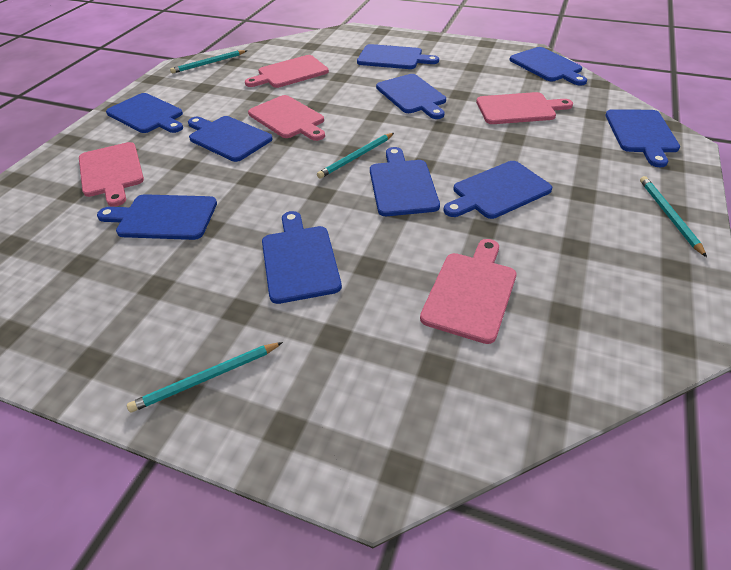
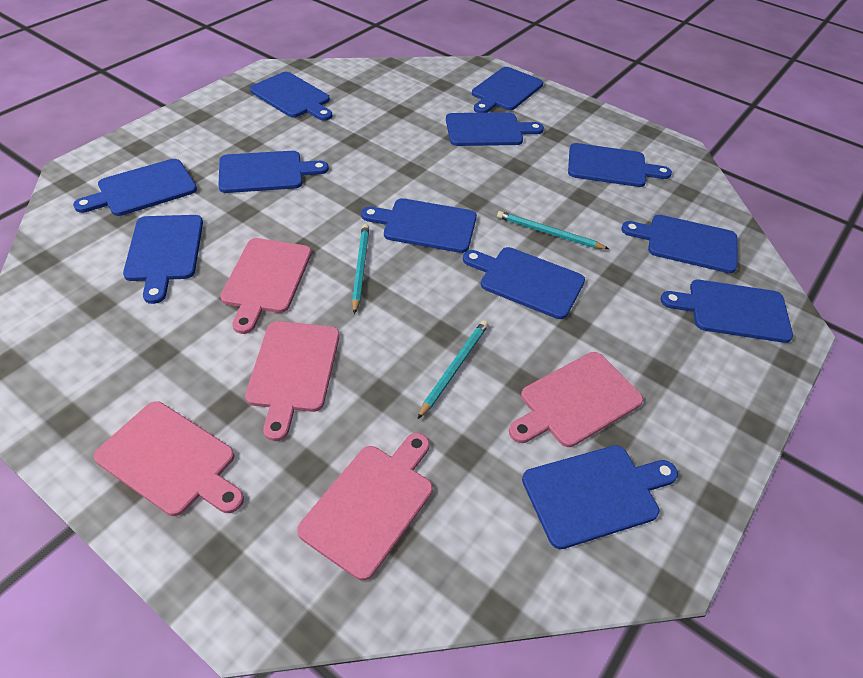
blue cutting board: 10 -> 12
turquoise pencil: 4 -> 3

